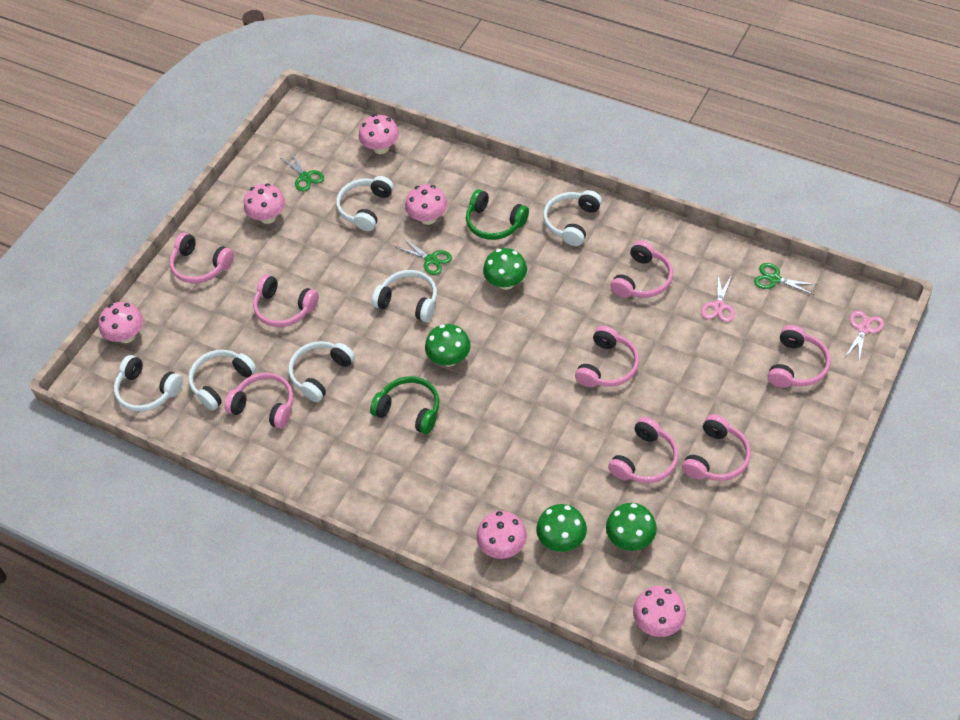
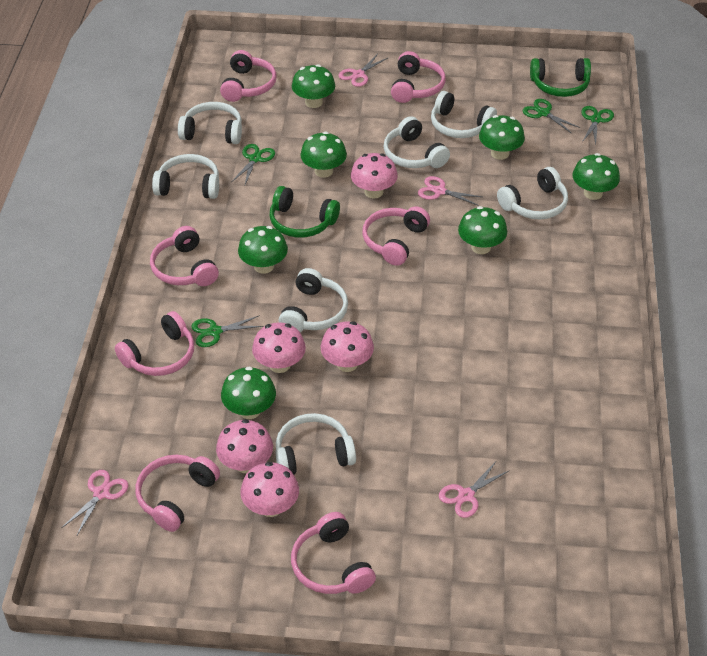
green mushroom: 4 -> 7
green scissors: 3 -> 4
pink headphones: 8 -> 7
pink mushroom: 6 -> 5
pink scissors: 2 -> 4
white headphones: 6 -> 7

